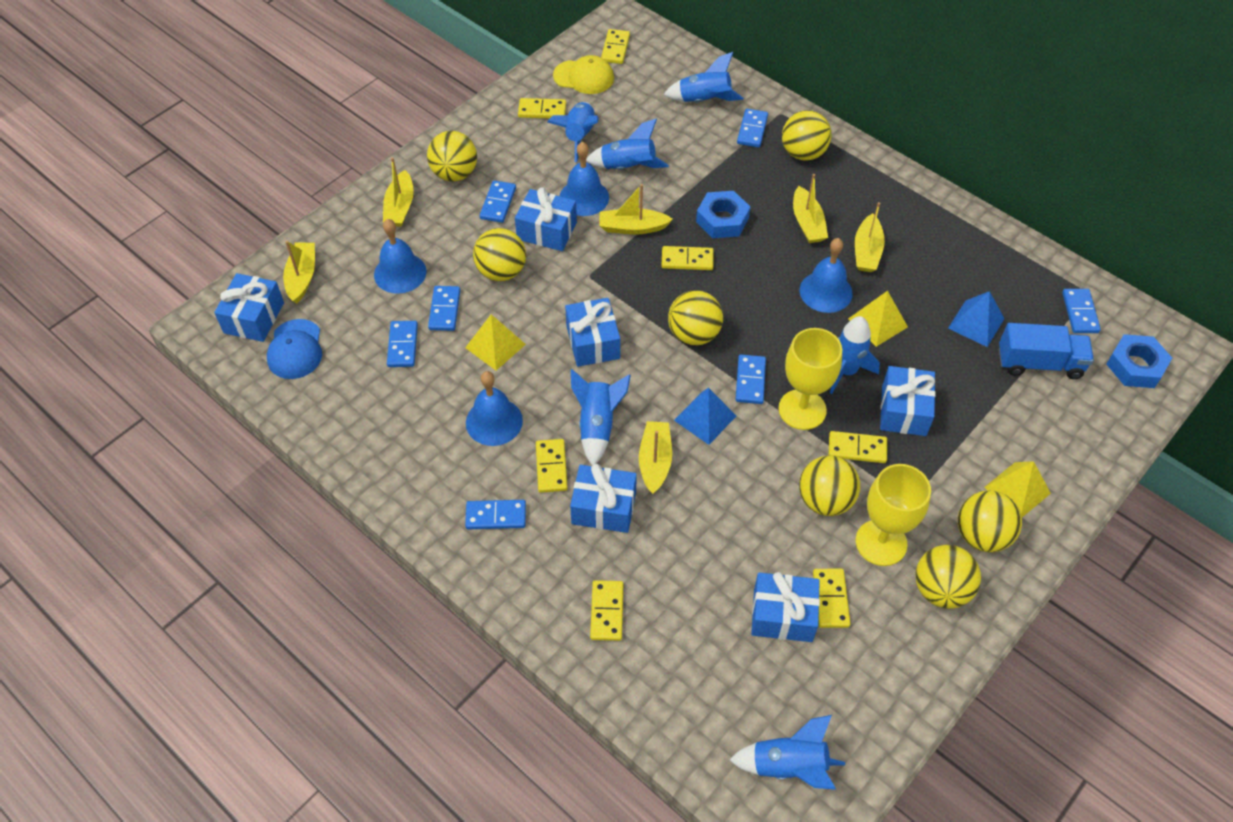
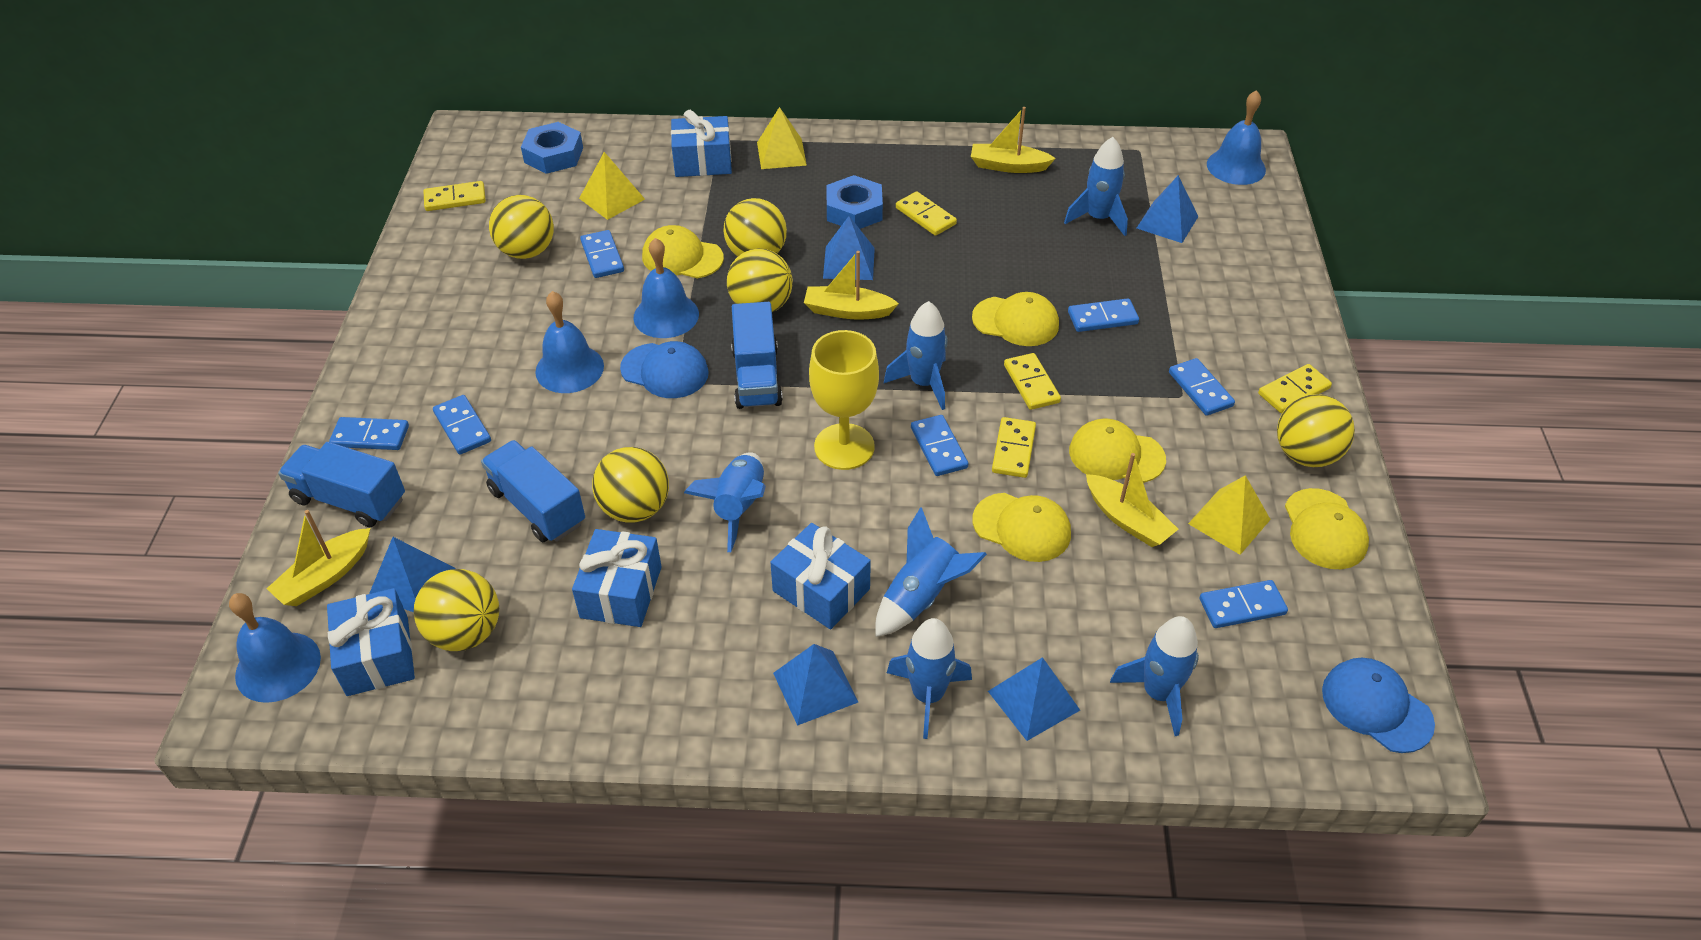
blue cap: 1 -> 2
blue gift: 6 -> 4
blue pyramid: 2 -> 5
blue truck: 1 -> 3
yellow ball: 7 -> 6
yellow boat: 6 -> 4
yellow cap: 1 -> 5
yellow domino: 7 -> 5
yellow goblet: 2 -> 1

